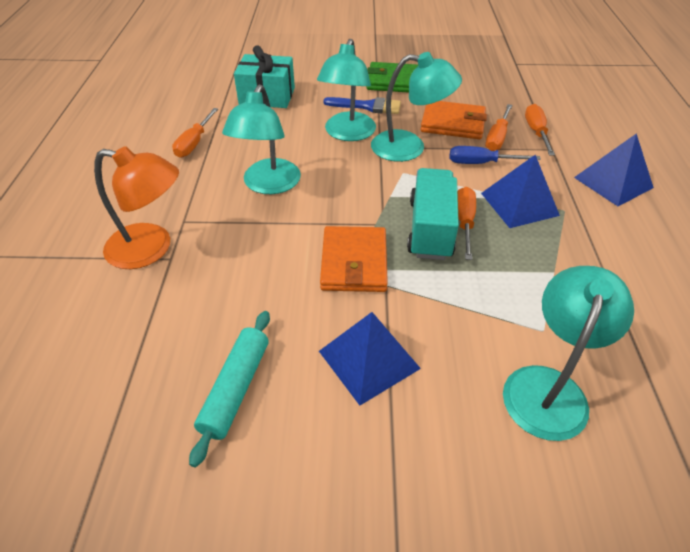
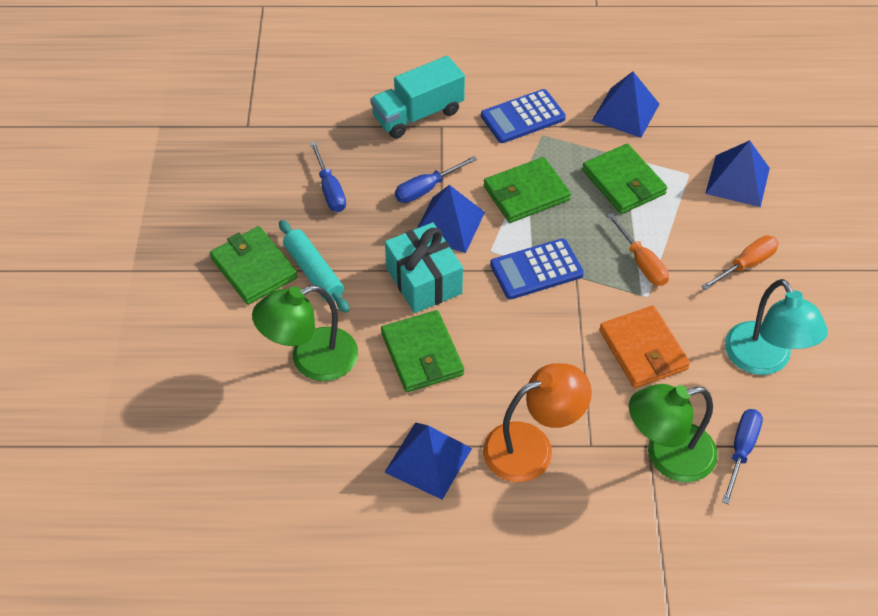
blue brush: 1 -> 0
blue calculator: 0 -> 2
blue pyramid: 3 -> 4
blue screwdriver: 1 -> 3
green lamp: 0 -> 2
green wallet: 1 -> 4
orange screwdriver: 4 -> 2
orange wallet: 2 -> 1
turquoise lamp: 4 -> 1

